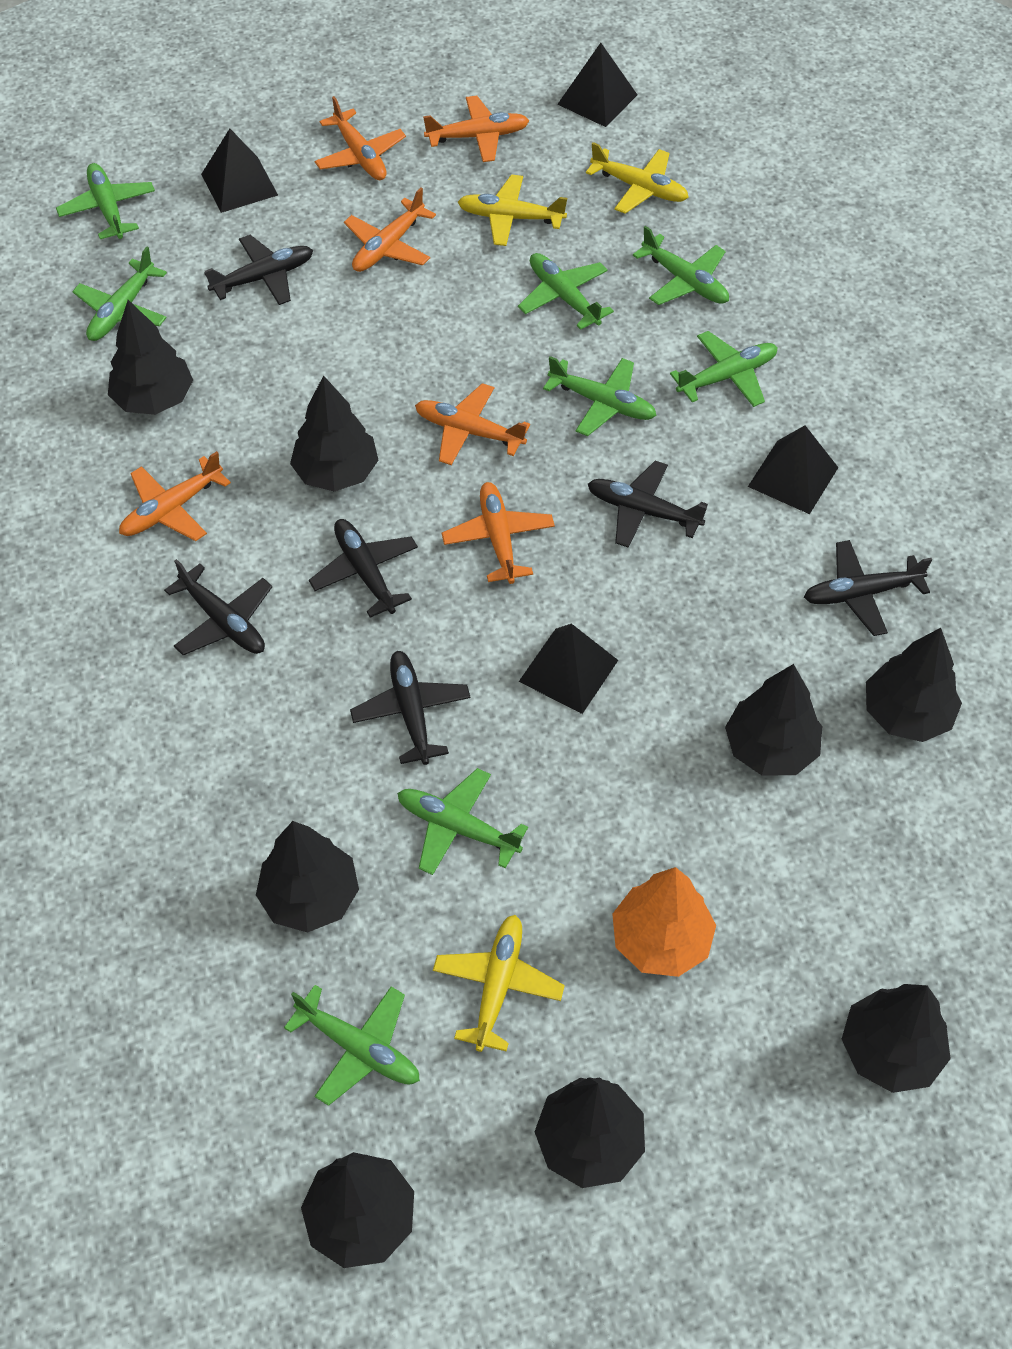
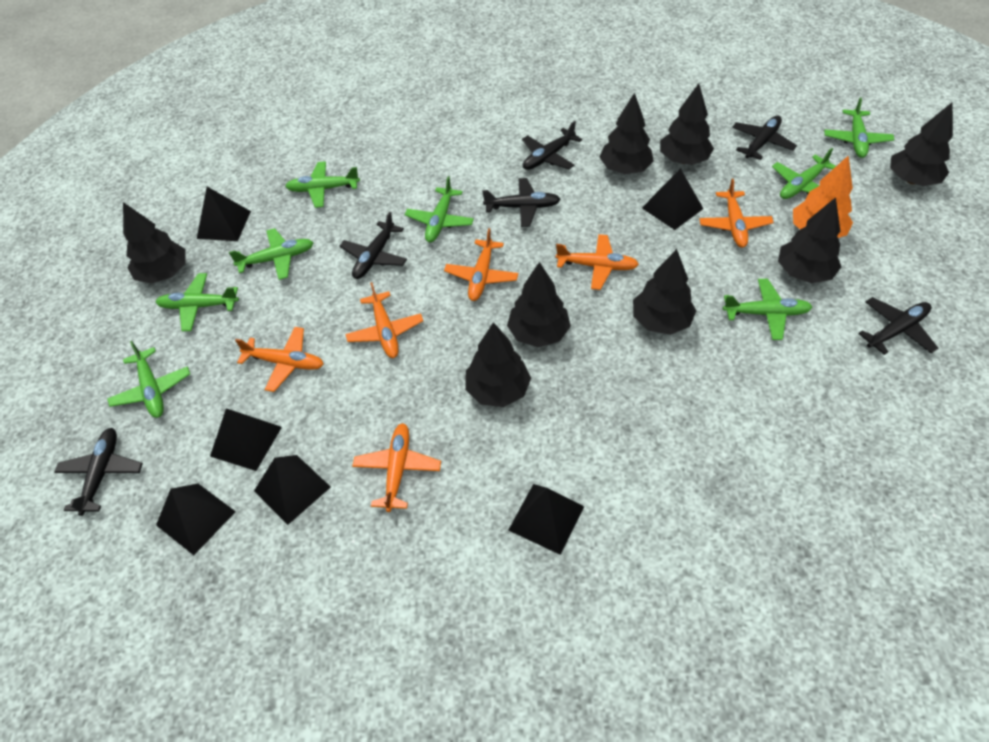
black pyramid: 4 -> 6
yellow plane: 3 -> 0

